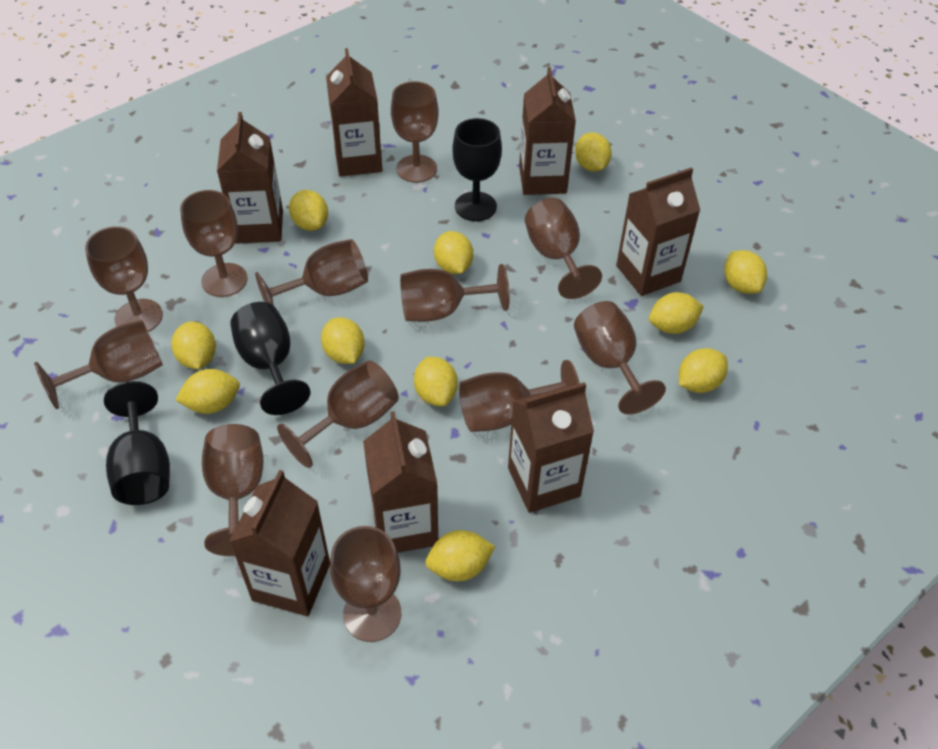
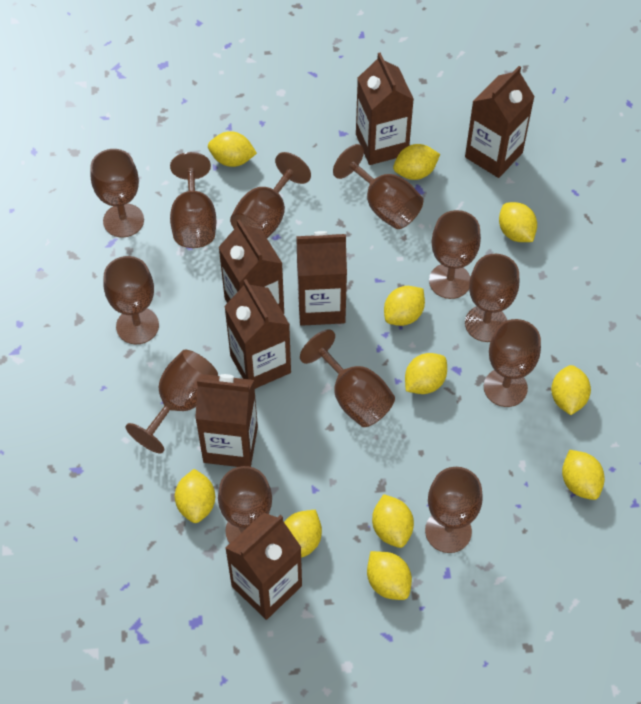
black goblet: 3 -> 0

